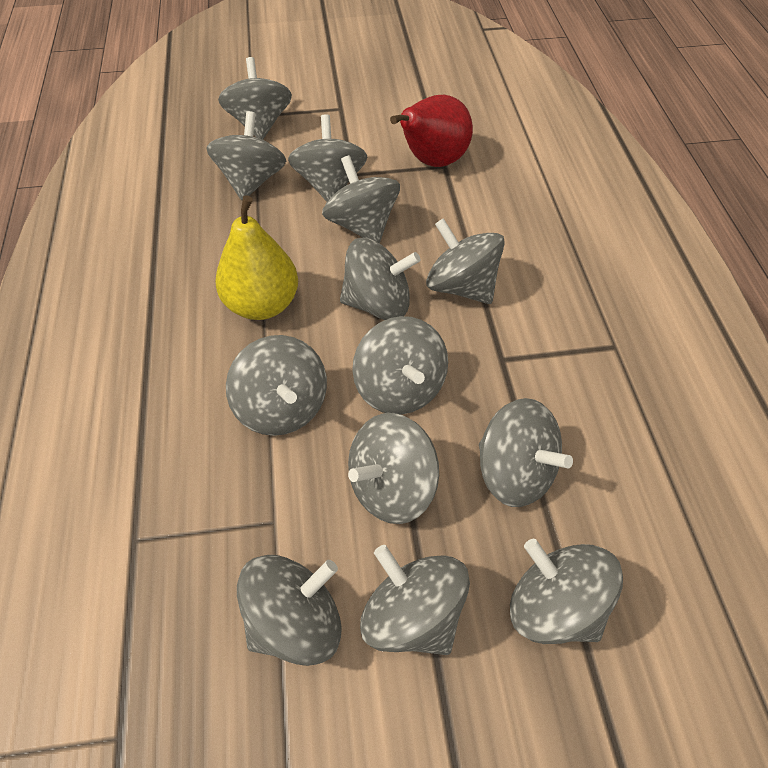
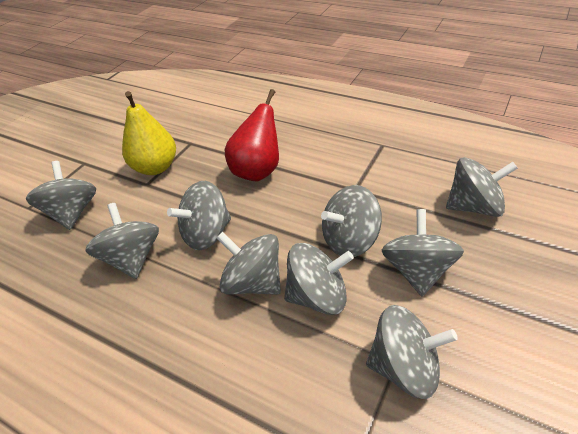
grey spinning top: 13 -> 9

